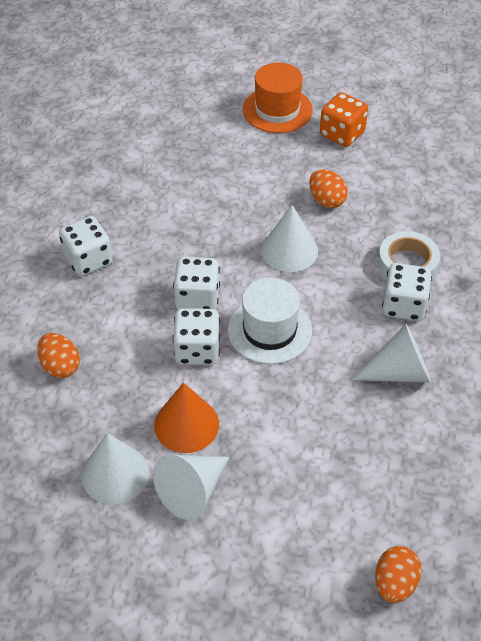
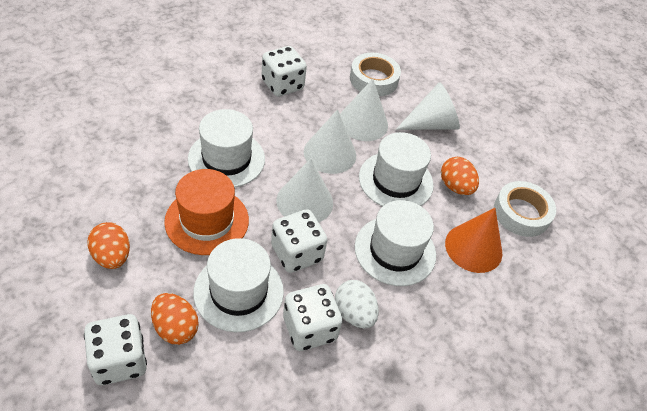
orange dice: 1 -> 0
white egg: 0 -> 1
white hat: 1 -> 4
white tape: 1 -> 2

